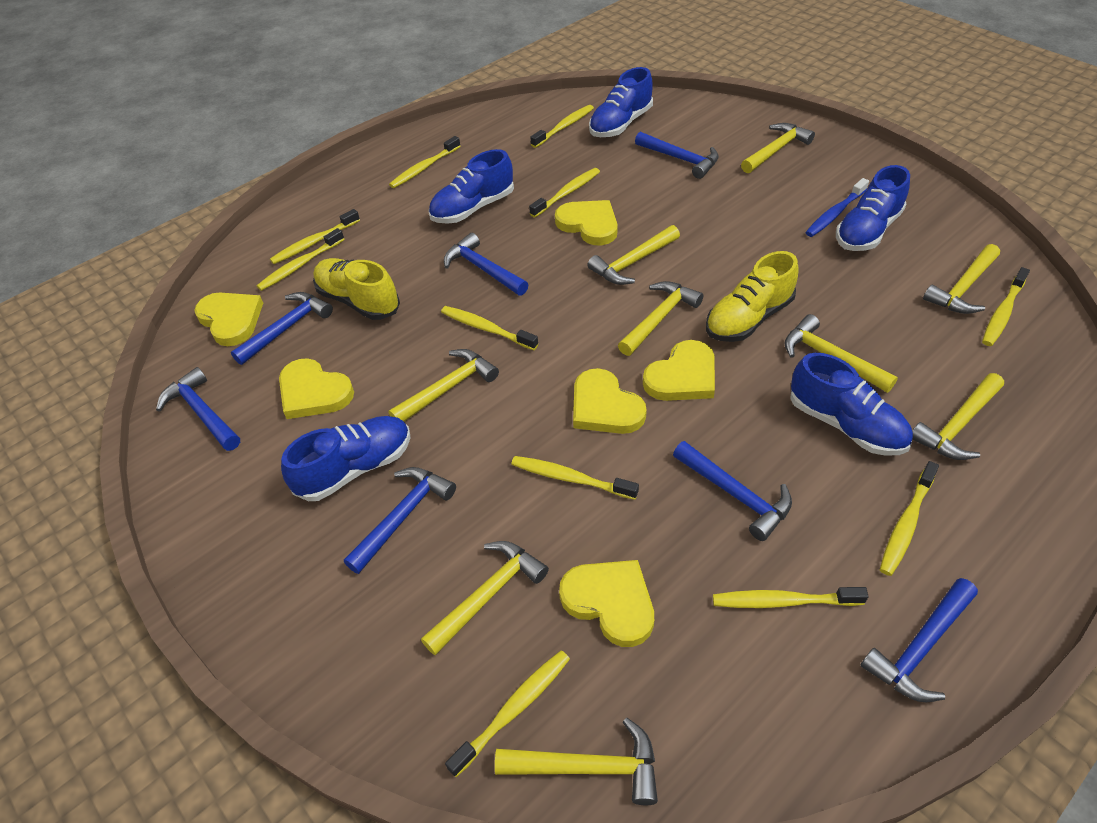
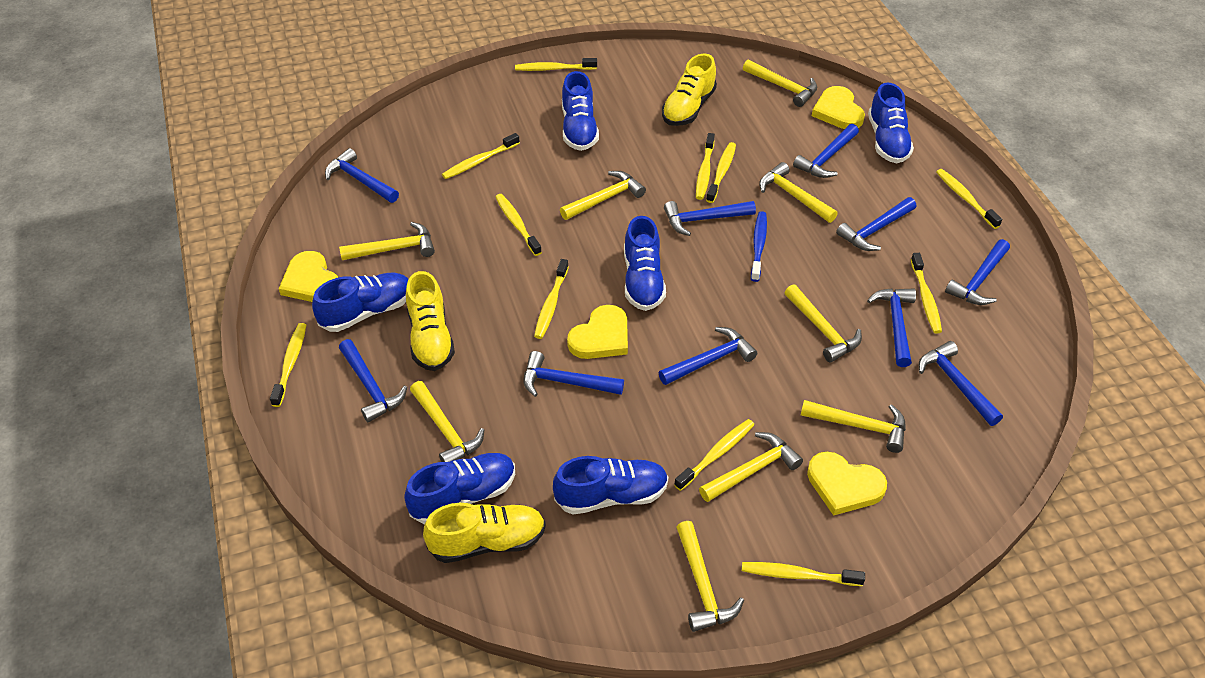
blue hammer: 7 -> 10
blue shoe: 5 -> 6
yellow heart: 6 -> 4
yellow shoe: 2 -> 3

